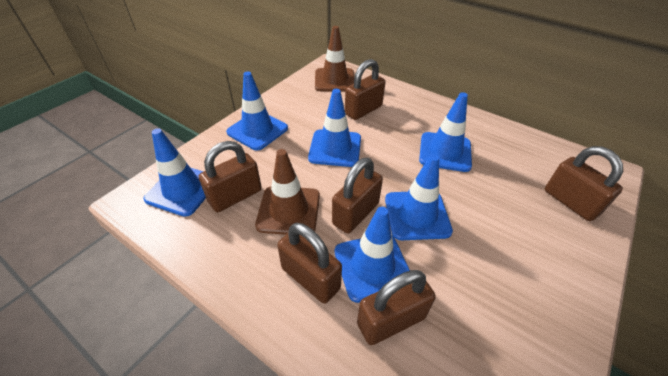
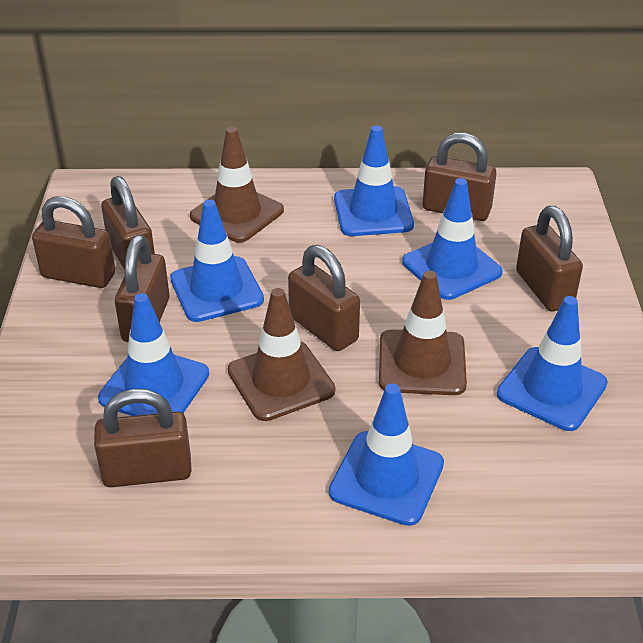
brown padlock: 6 -> 7
brown traffic cone: 2 -> 3

